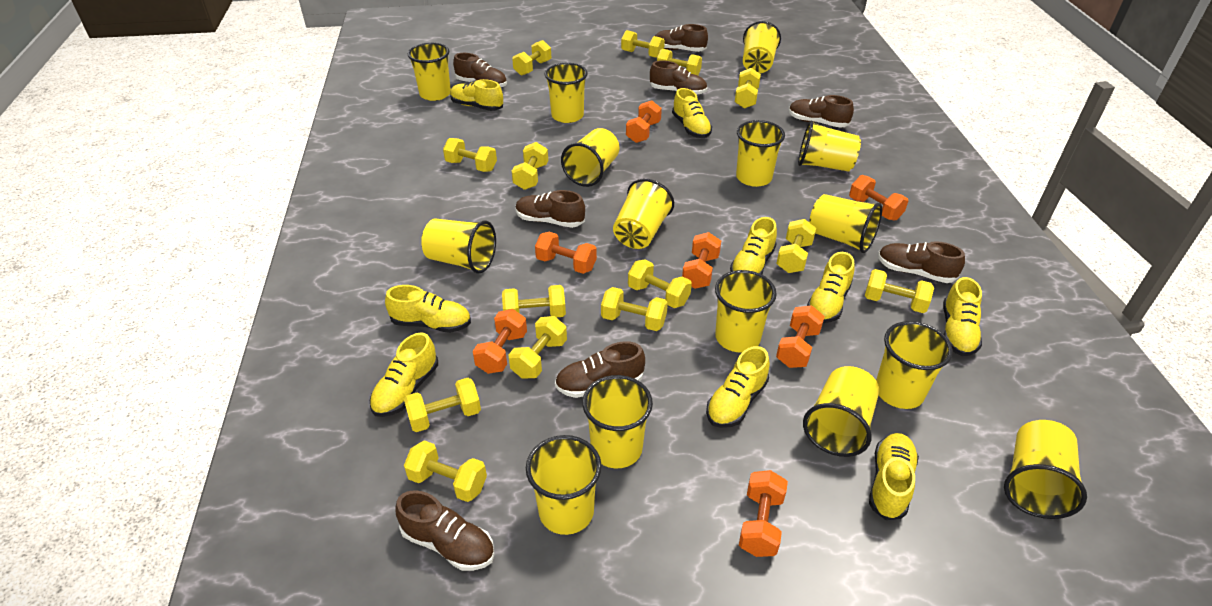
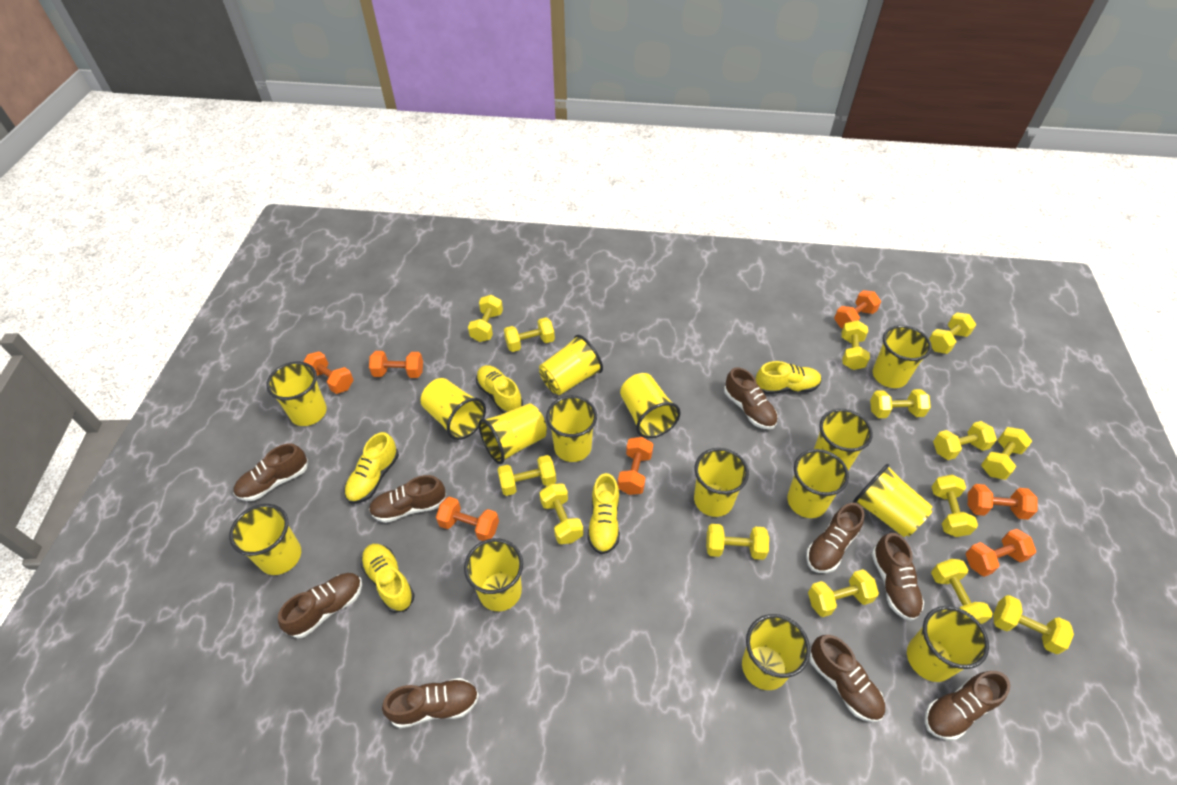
brown shoe: 8 -> 9
yellow shoe: 9 -> 5

